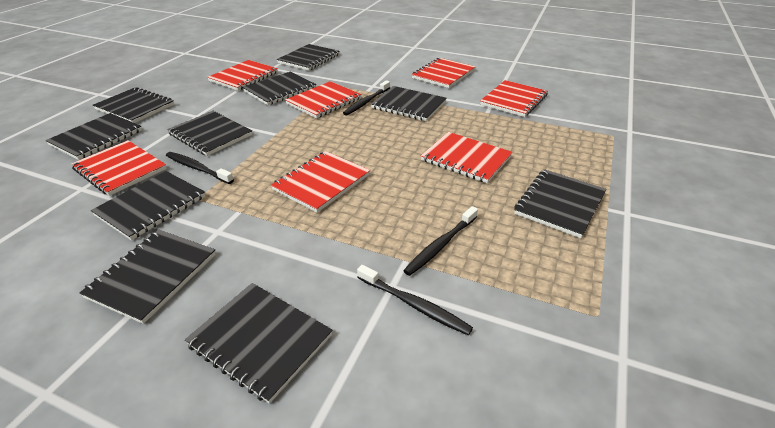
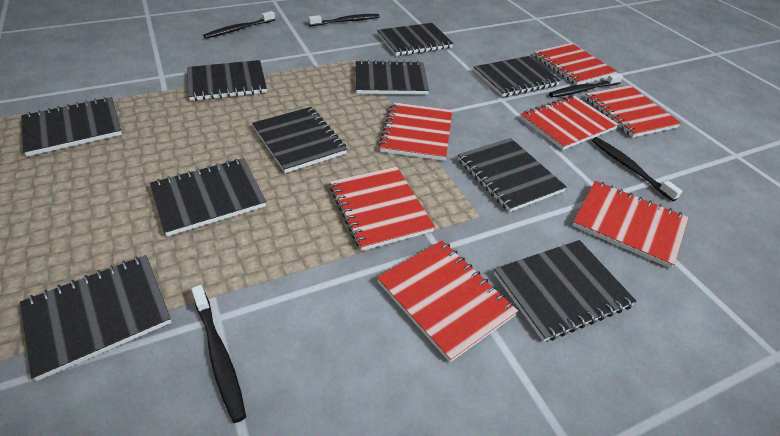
black toothbrush: 4 -> 5

